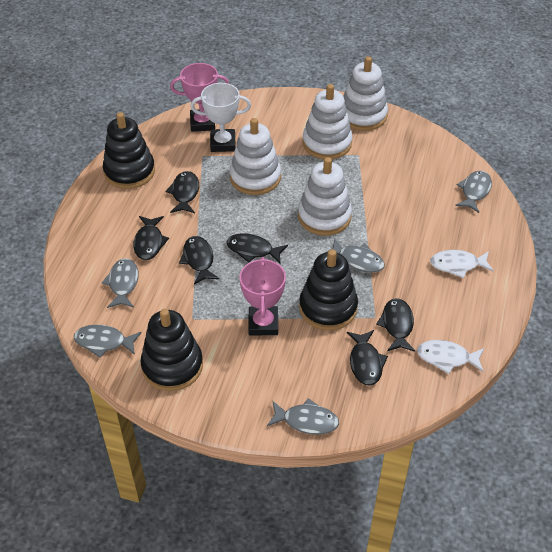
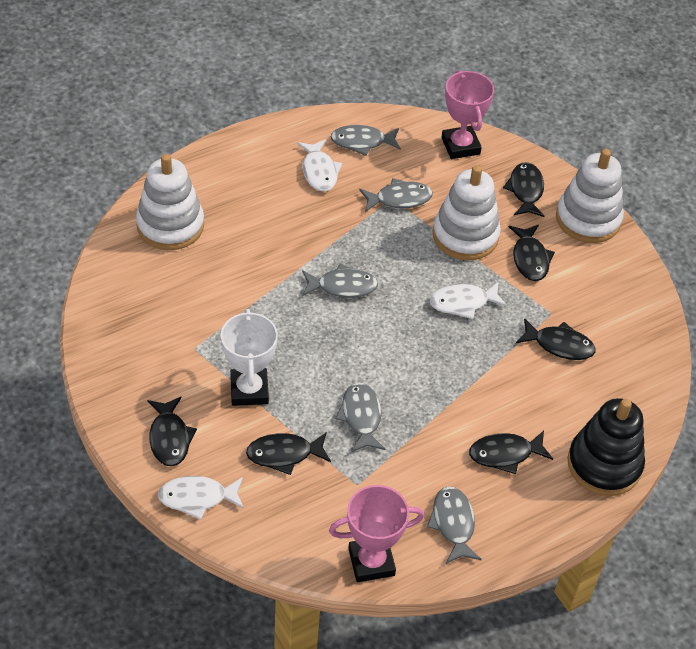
black stacking toy: 3 -> 1
white fish: 2 -> 3
white stacking toy: 4 -> 3

